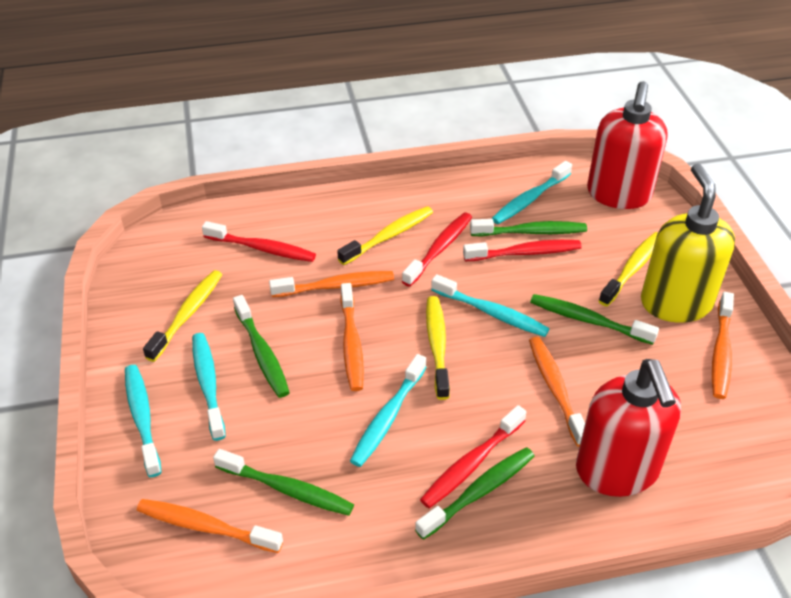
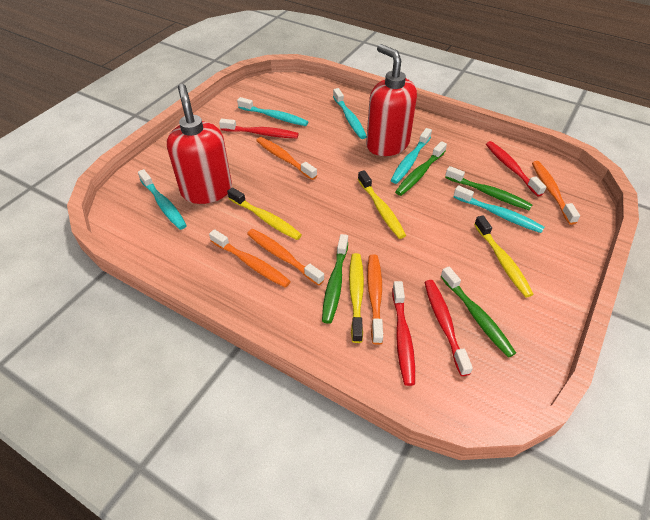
green toothbrush: 5 -> 4
yellow soap dispenser: 1 -> 0

